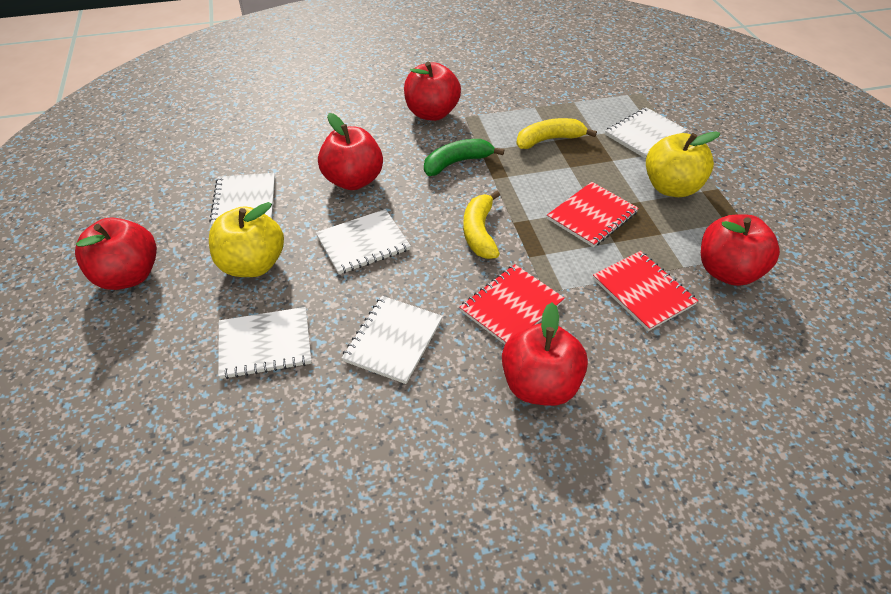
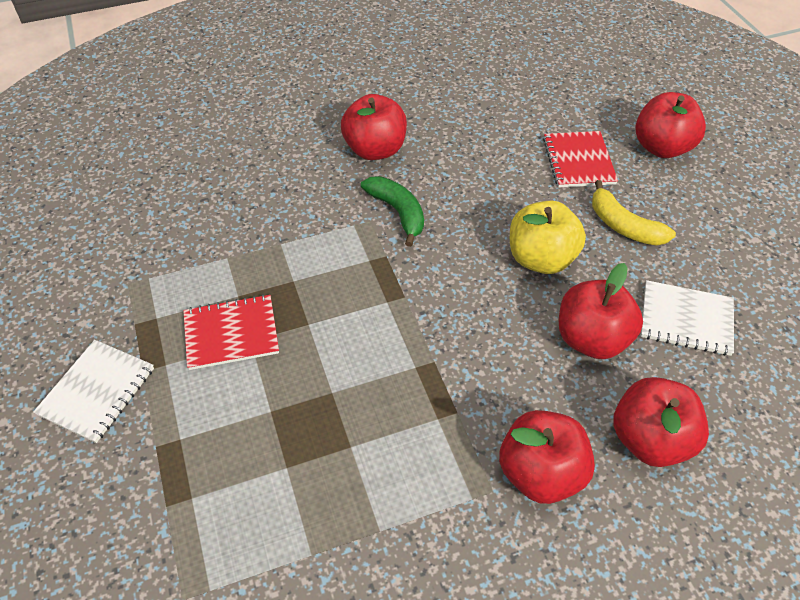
red notebook: 3 -> 2
white notebook: 5 -> 2
yellow apple: 2 -> 1
yellow banana: 2 -> 1

